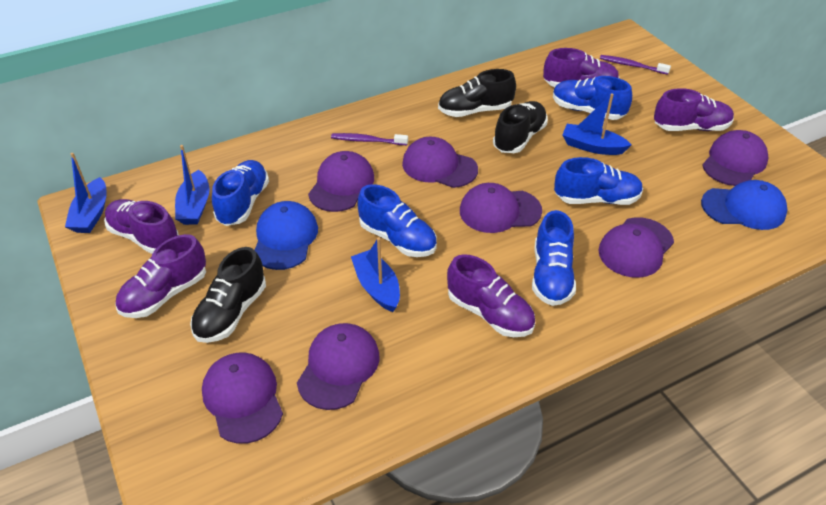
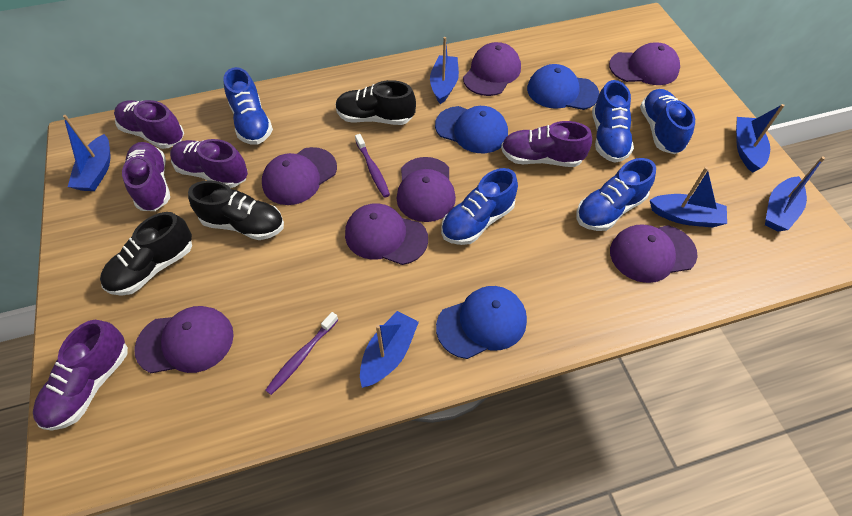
blue boat: 4 -> 6
blue cap: 2 -> 3

